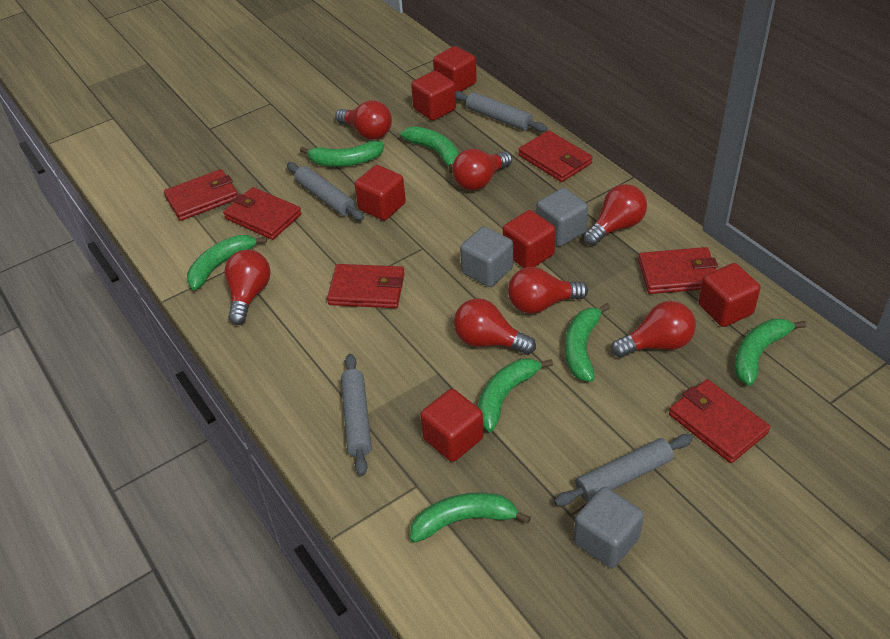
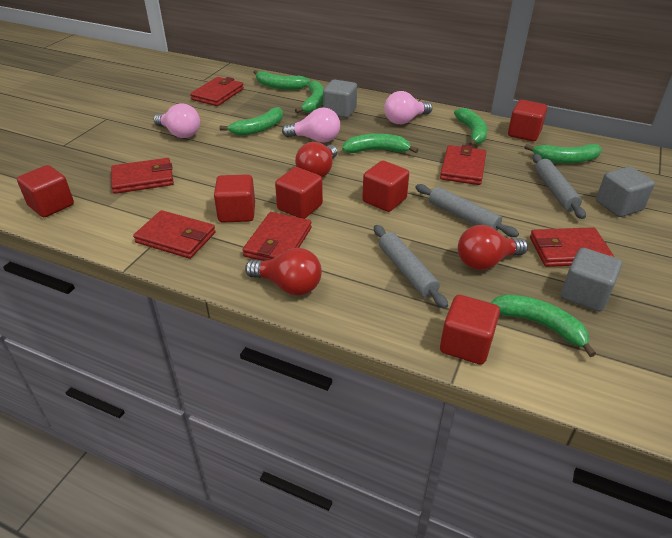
grey rolling pin: 4 -> 3
pink light bulb: 0 -> 3
red light bulb: 7 -> 3

